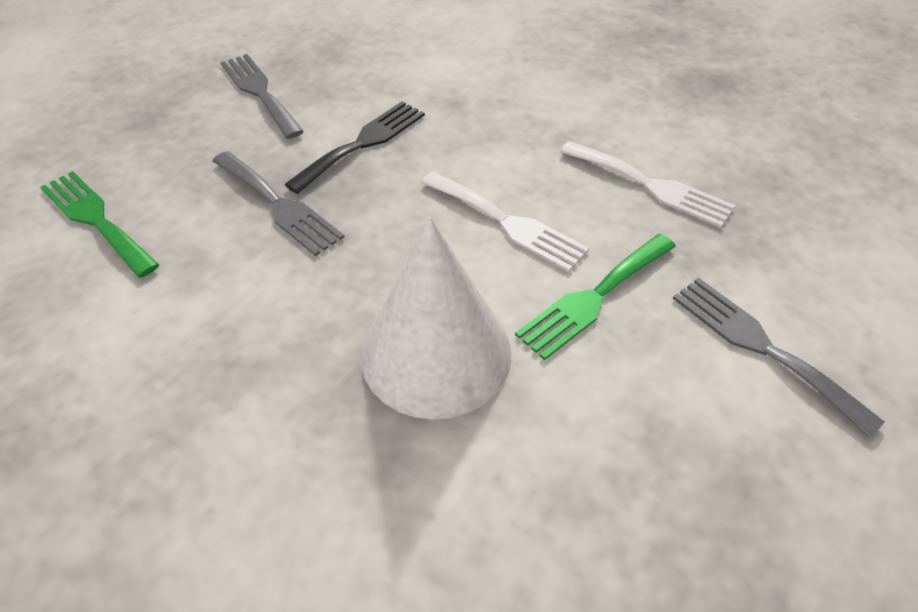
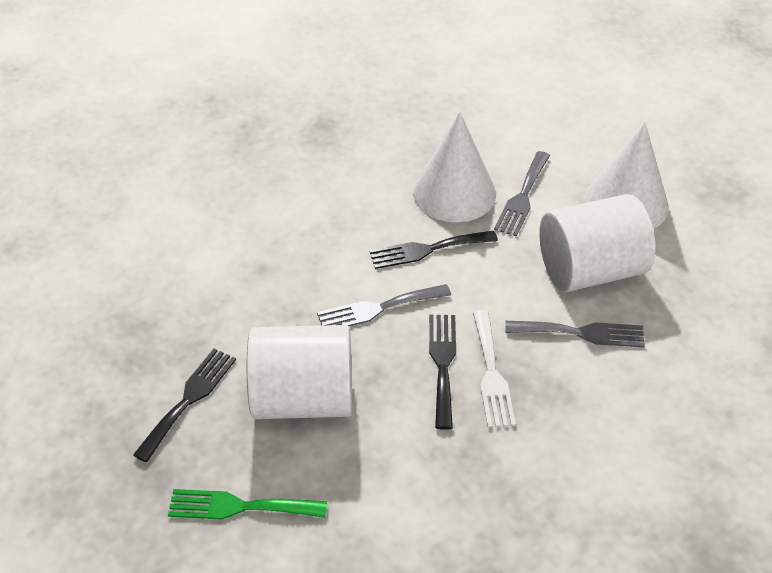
black fork: 1 -> 3
green fork: 2 -> 1
white cone: 1 -> 2
white cylinder: 0 -> 2
white fork: 2 -> 1

